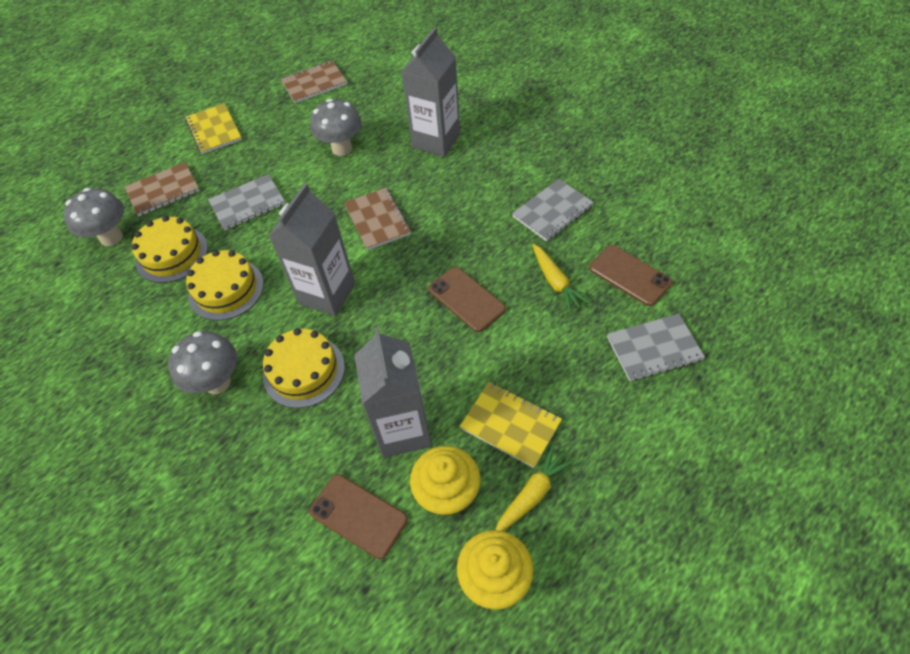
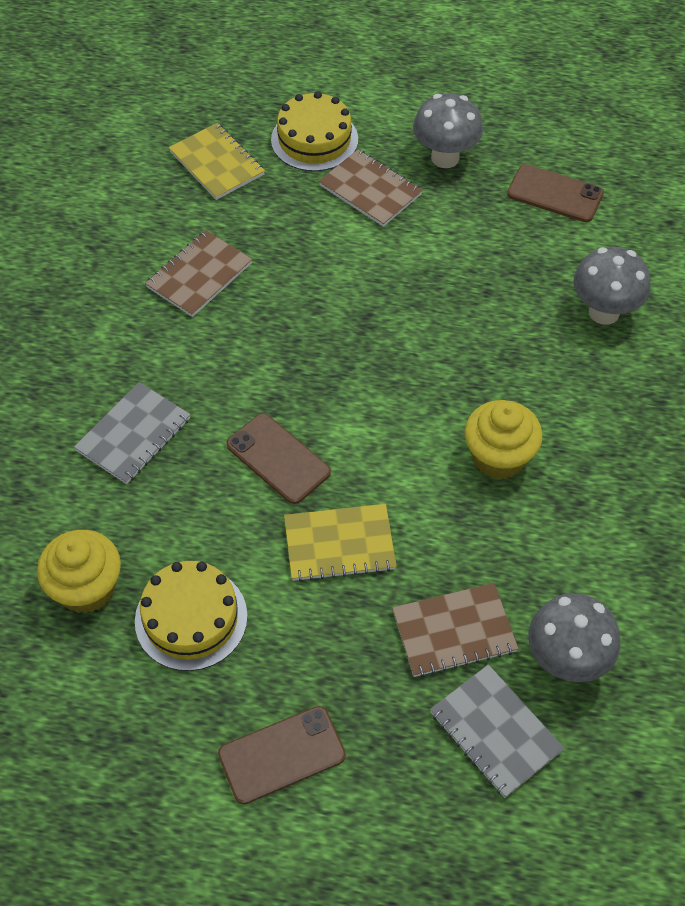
grey carton: 3 -> 0
grey notebook: 3 -> 2
yellow cake: 3 -> 2
yellow carrot: 2 -> 0

